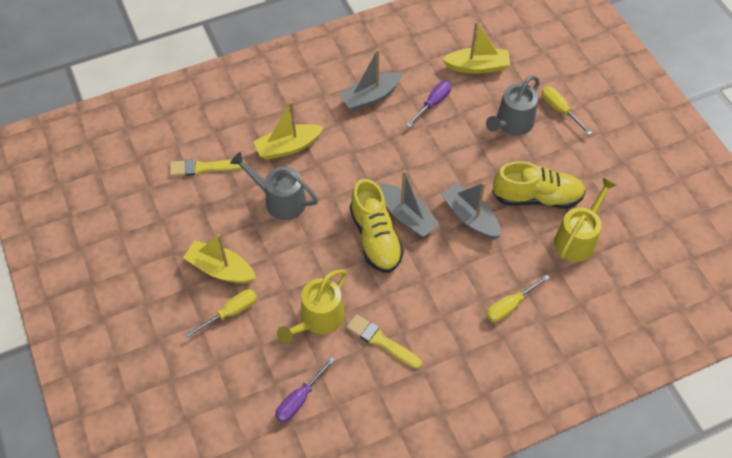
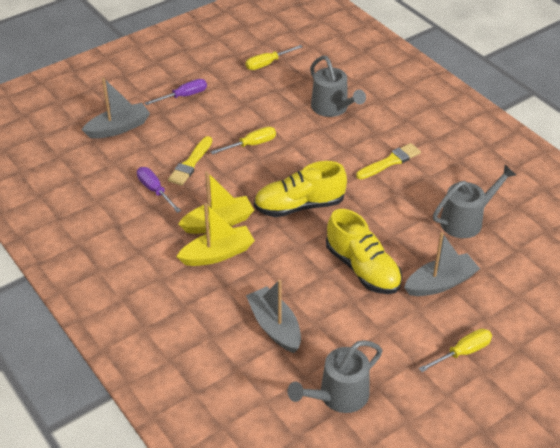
grey watering can: 2 -> 3
yellow boat: 3 -> 2
yellow watering can: 2 -> 0

